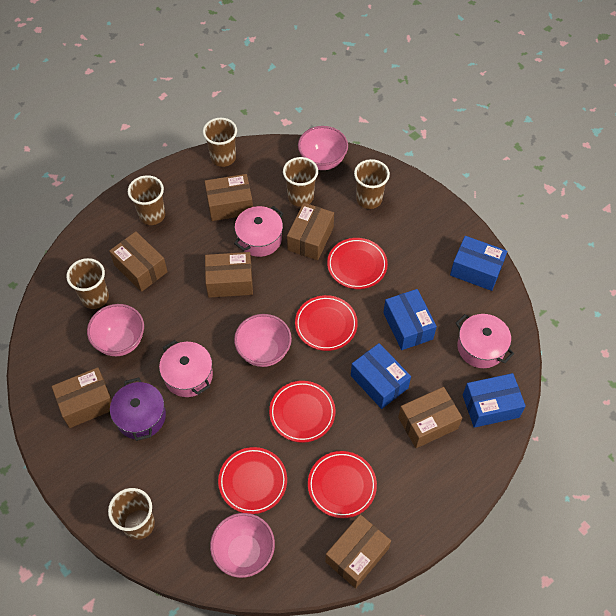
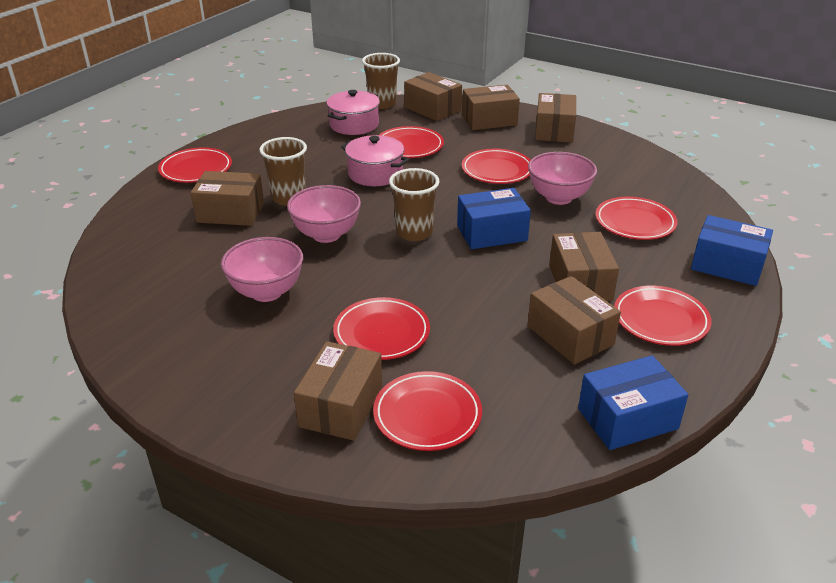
blue box: 4 -> 3
brown cup: 6 -> 3
pink bowl: 4 -> 3
pink pot: 3 -> 2
purple pot: 1 -> 0
red plate: 5 -> 7

